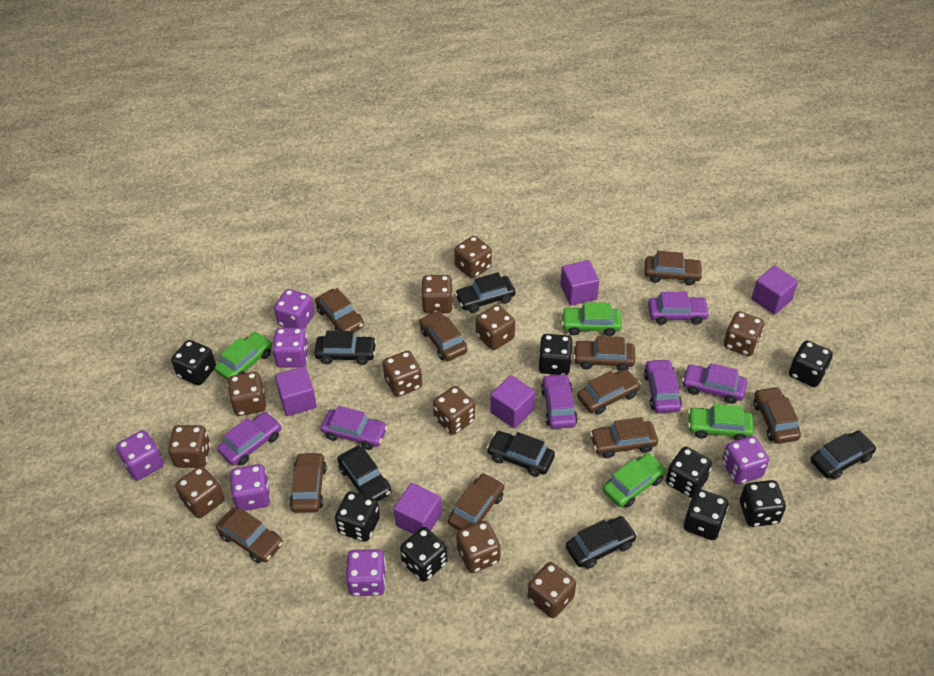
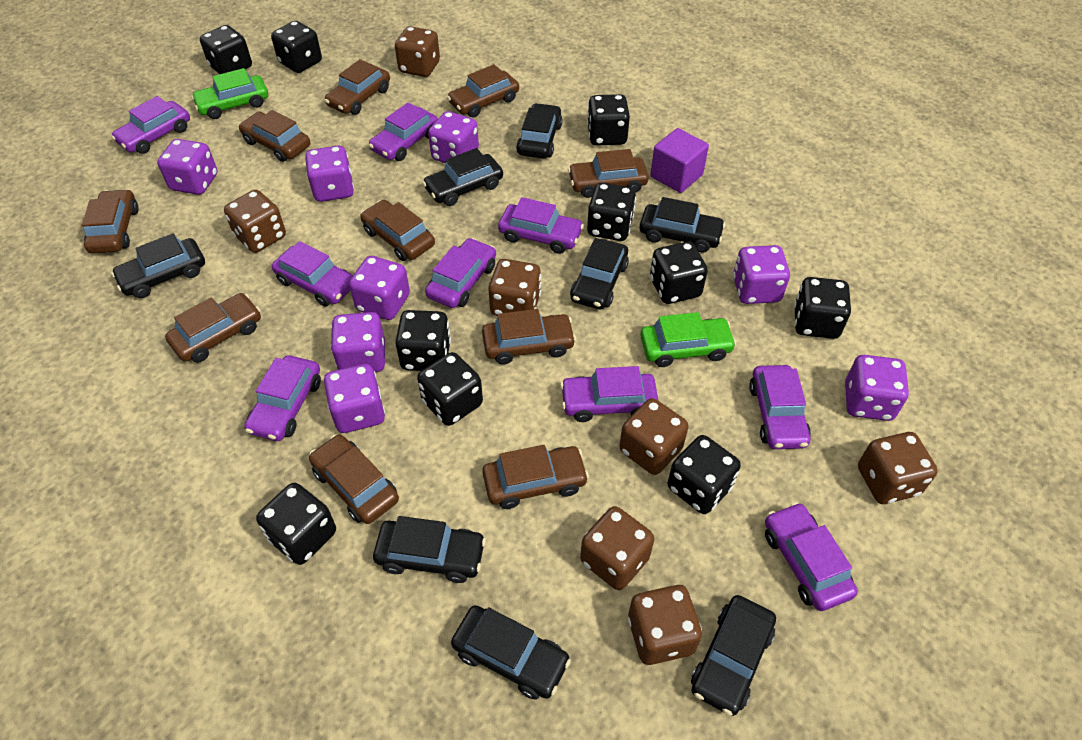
black car: 6 -> 8
black dice: 8 -> 10
brown dice: 11 -> 7
green car: 4 -> 2
purple car: 6 -> 9
purple cube: 5 -> 1
purple dice: 6 -> 8

